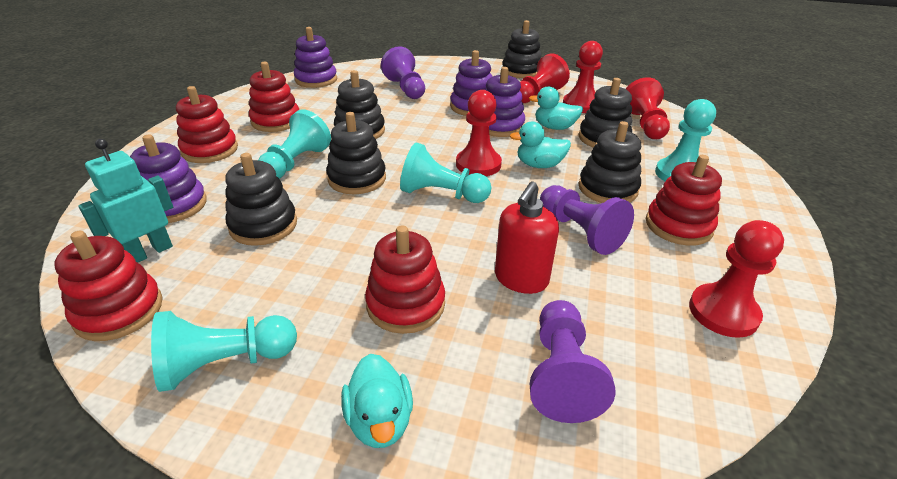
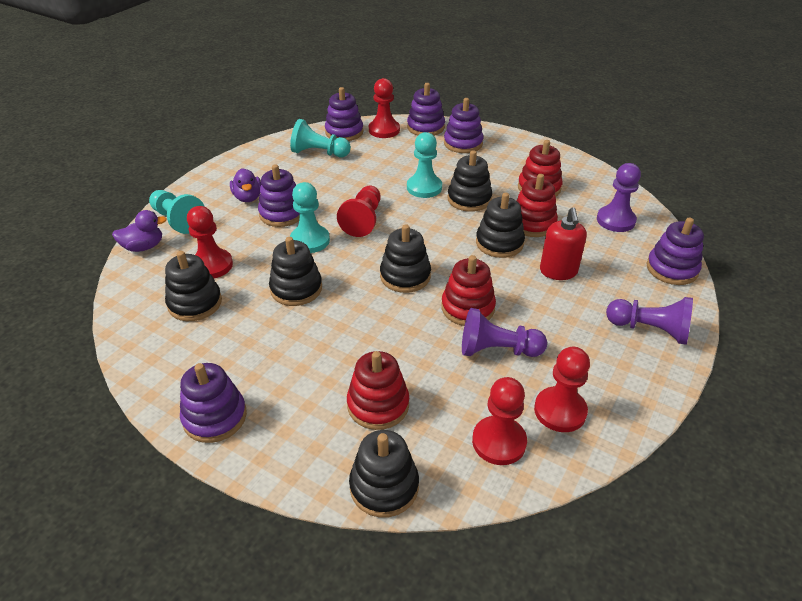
purple duck: 0 -> 2
purple stacking toy: 4 -> 6
red stacking toy: 5 -> 4
turquoise duck: 3 -> 0
turquoise robot: 1 -> 0

